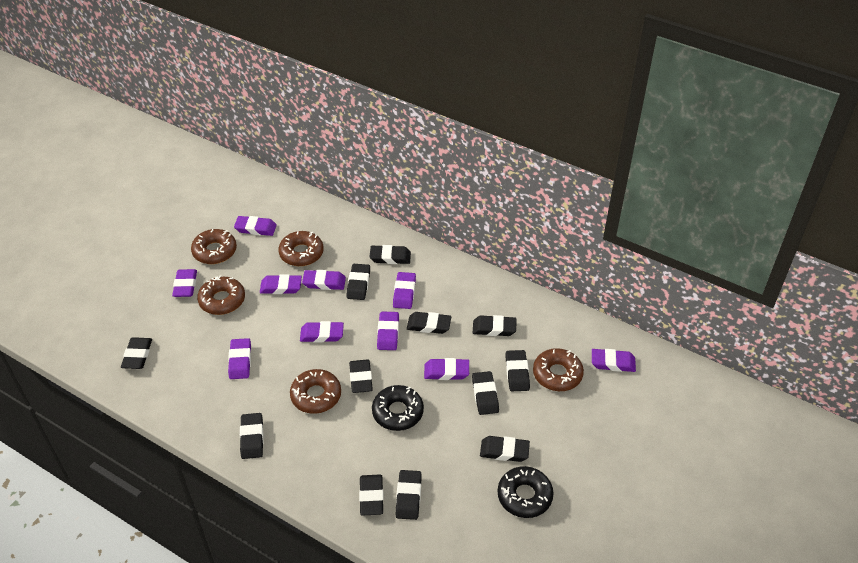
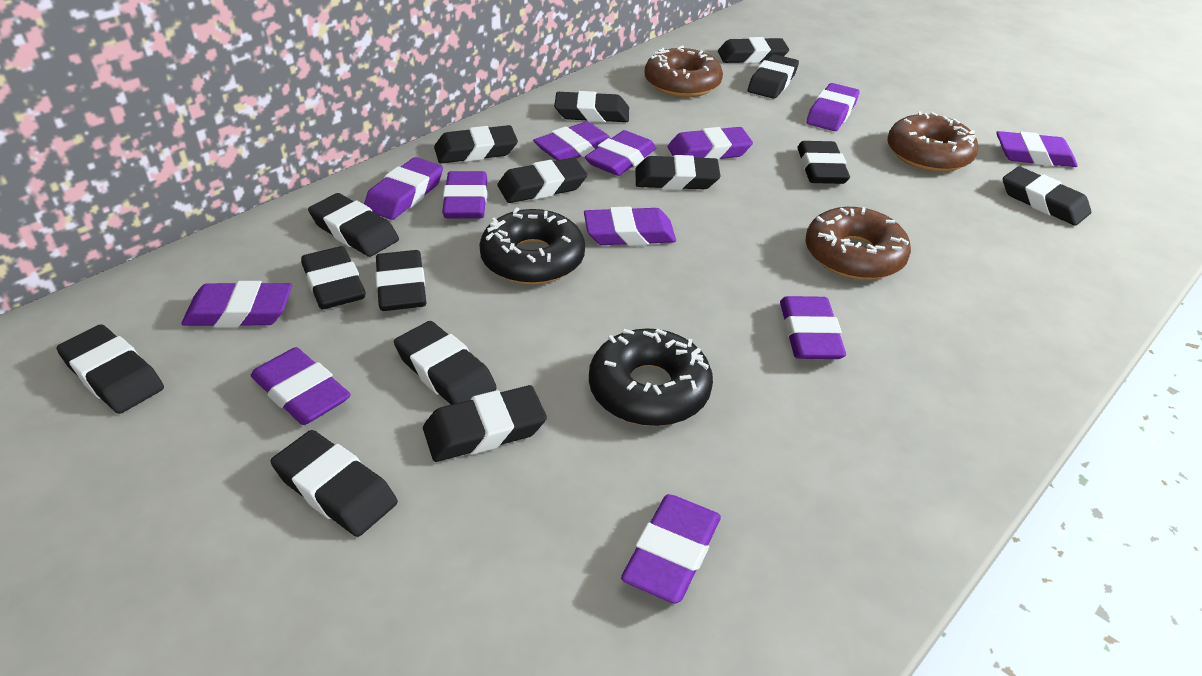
black eraser: 12 -> 15
brown donut: 5 -> 3
purple eraser: 10 -> 12

